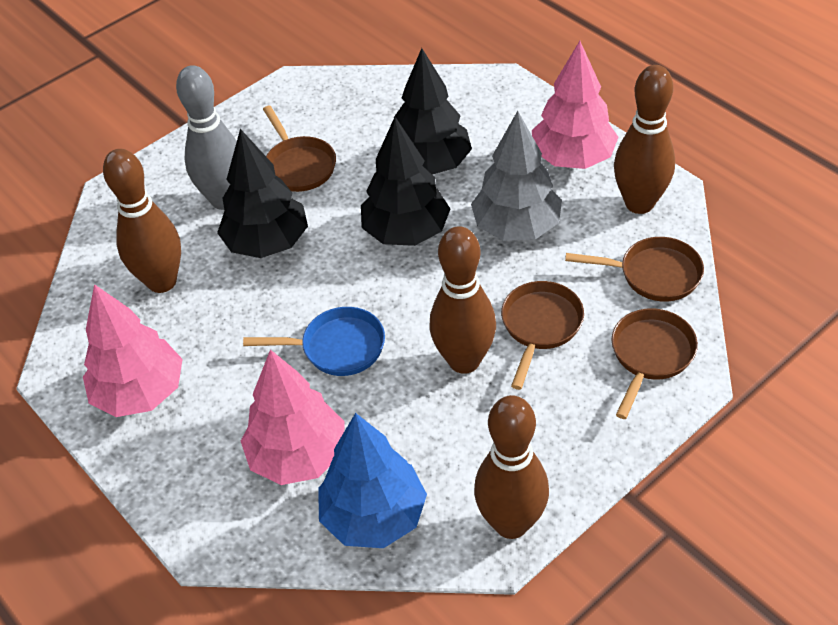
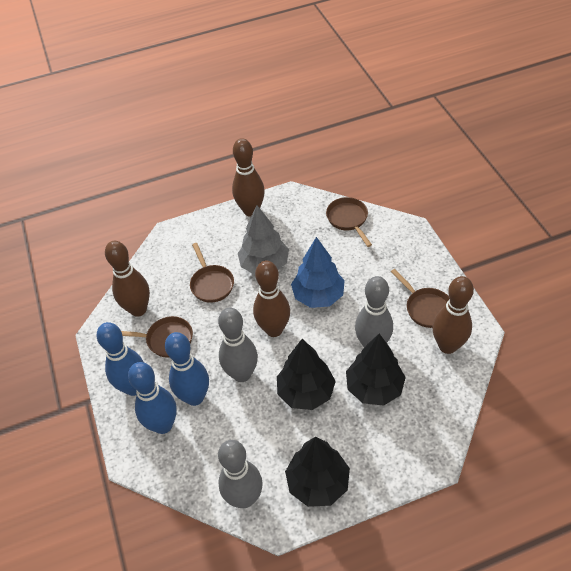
blue bowling pin: 0 -> 3
blue pan: 1 -> 0
grey bowling pin: 1 -> 3
pink tree: 3 -> 0

